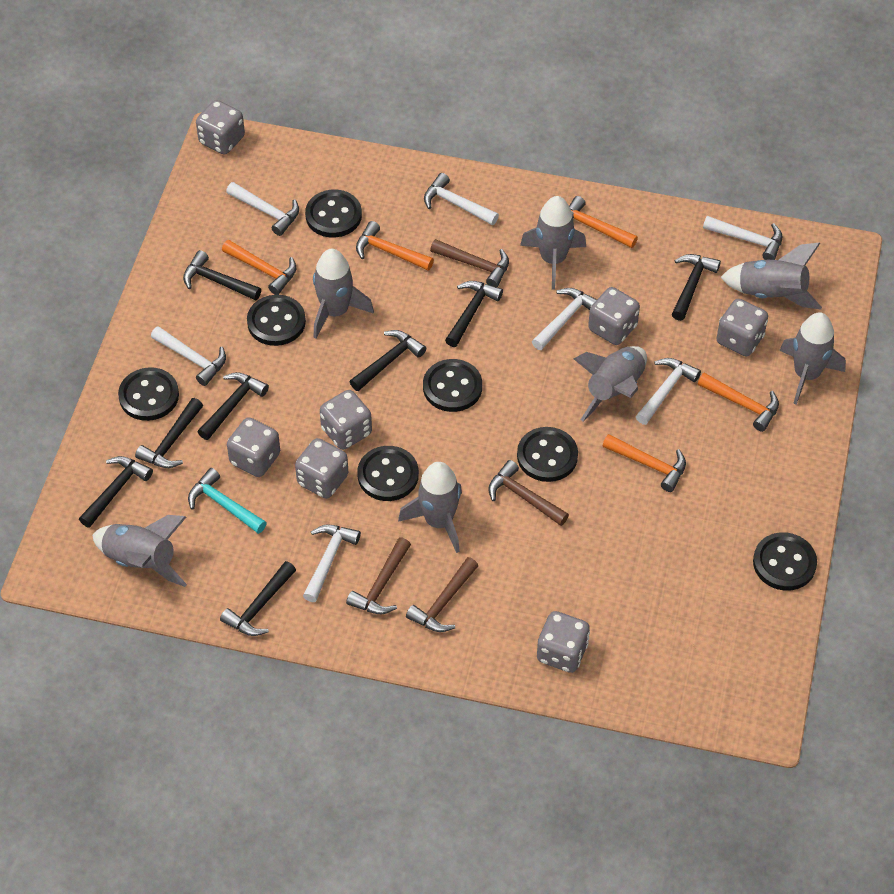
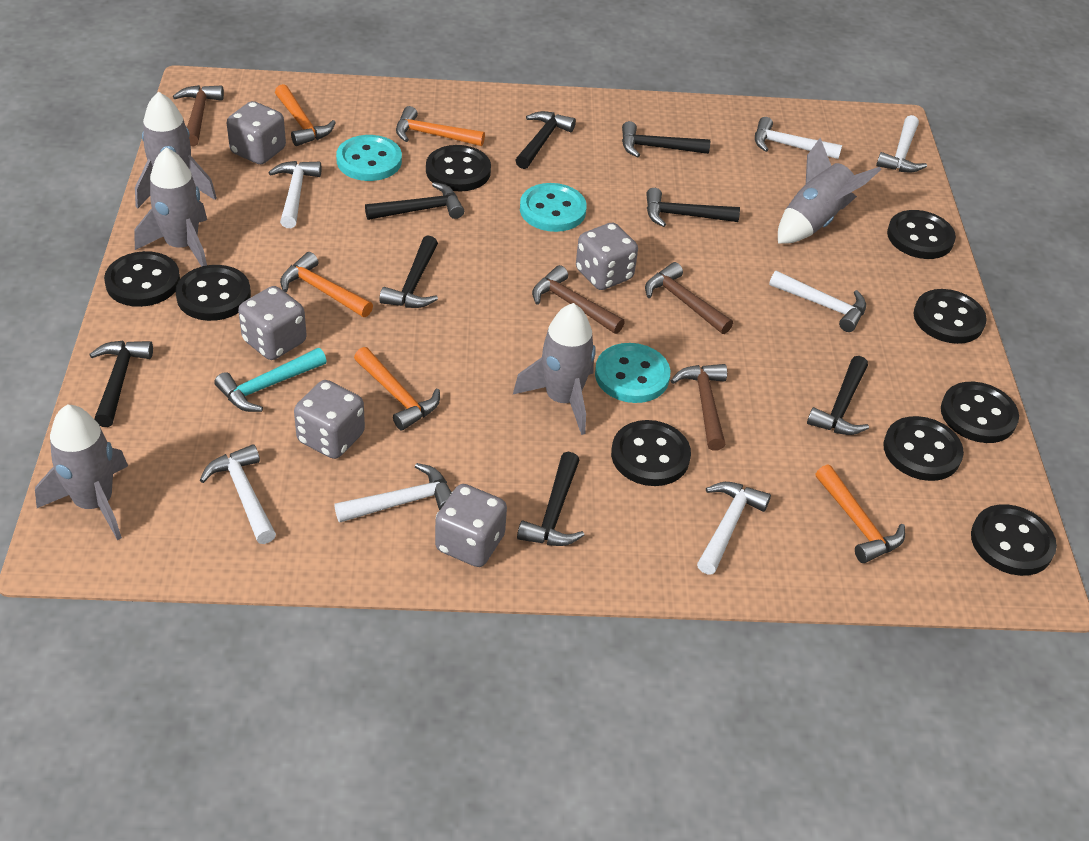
black button: 7 -> 9
grey dice: 7 -> 5
grey rocket: 7 -> 5
turquoise button: 0 -> 3

